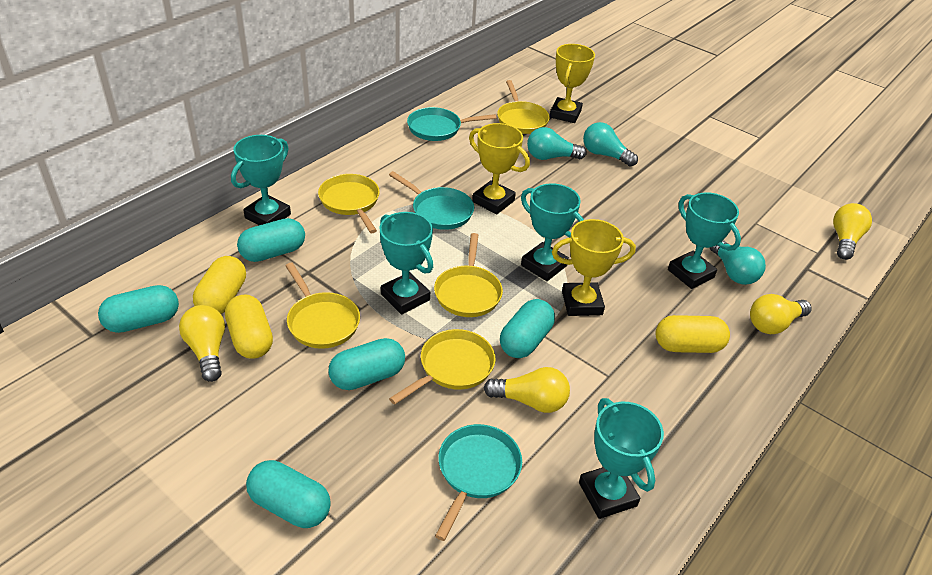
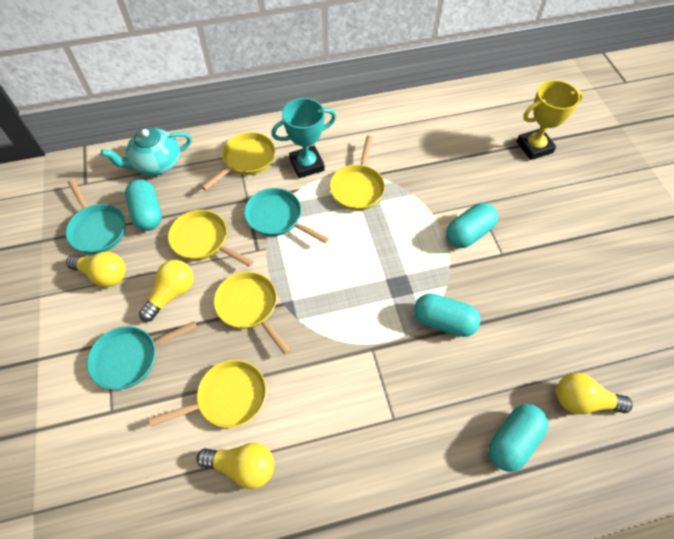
turquoise capsule: 5 -> 4
turquoise light bulb: 3 -> 0
turquoise teapot: 0 -> 1
turquoise trophy: 5 -> 1
yellow capsule: 3 -> 0
yellow trophy: 3 -> 1

